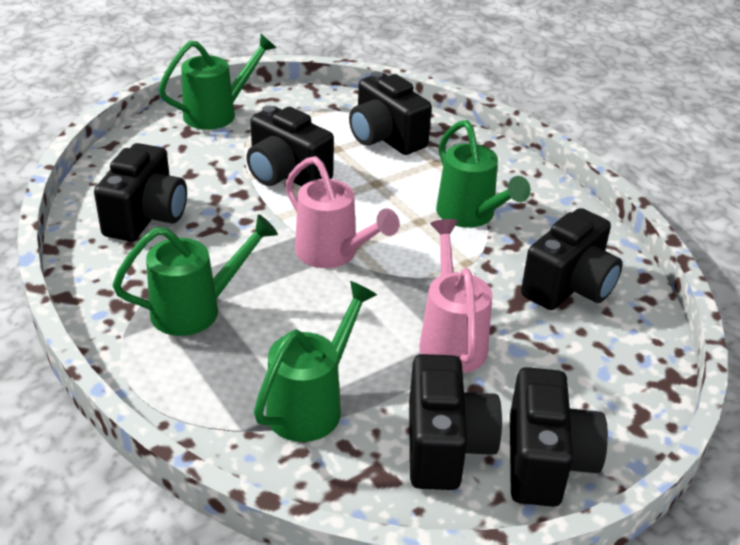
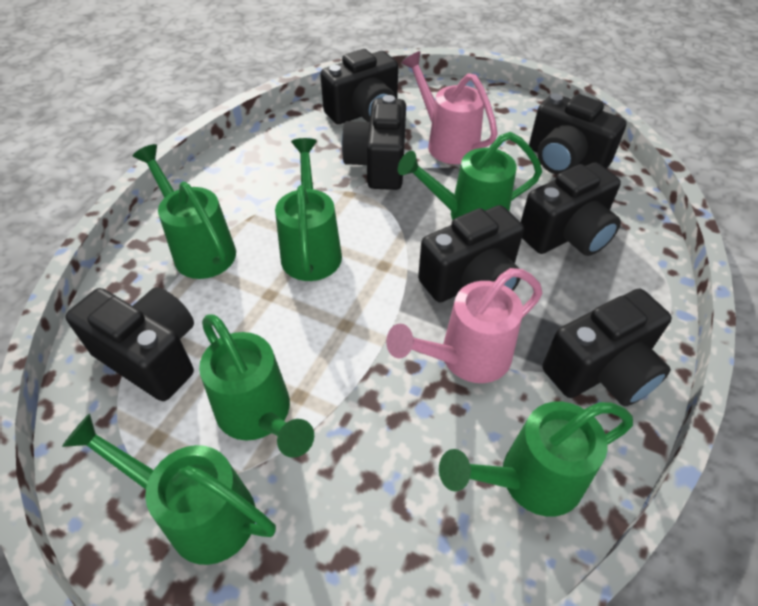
black camera: 6 -> 7
green watering can: 4 -> 6

